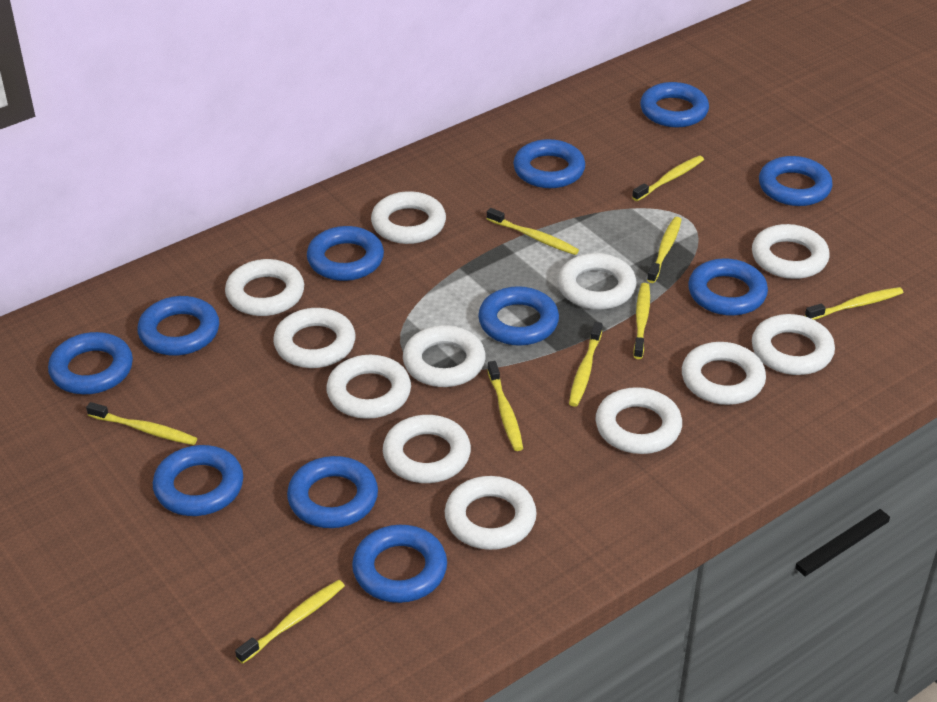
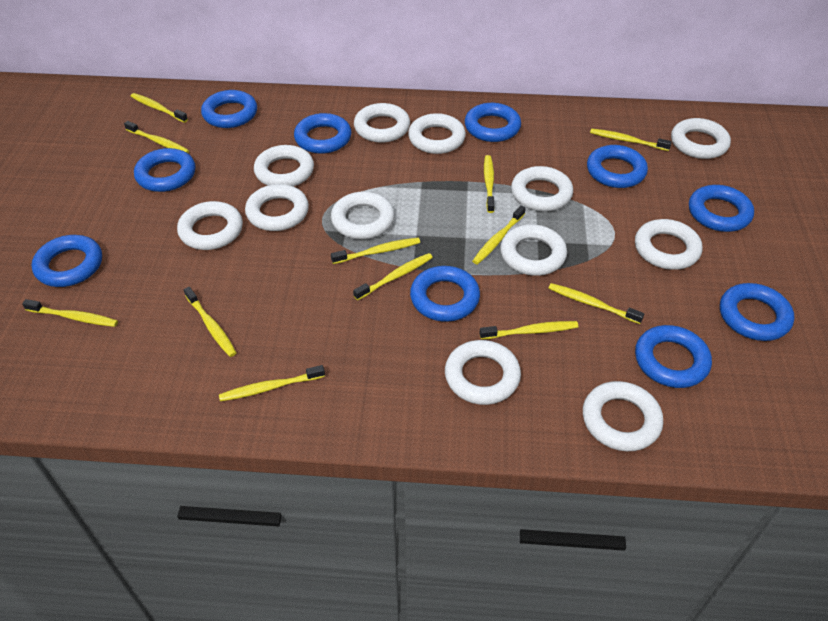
blue ring: 11 -> 10
yellow toothbrush: 9 -> 12

